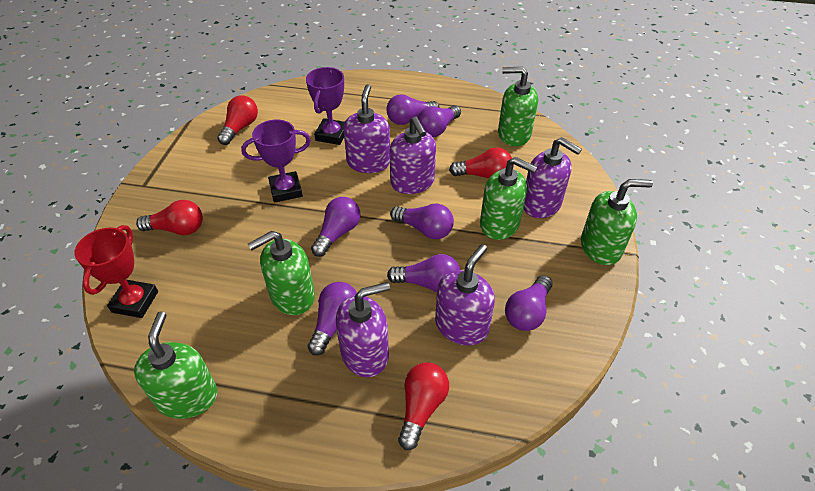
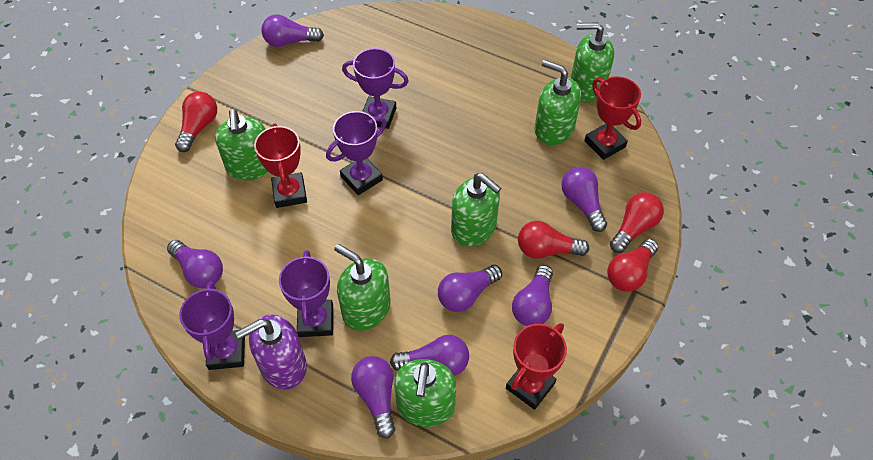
green soap dispenser: 5 -> 6
purple soap dispenser: 5 -> 1
purple trophy: 2 -> 4
red trophy: 1 -> 3

